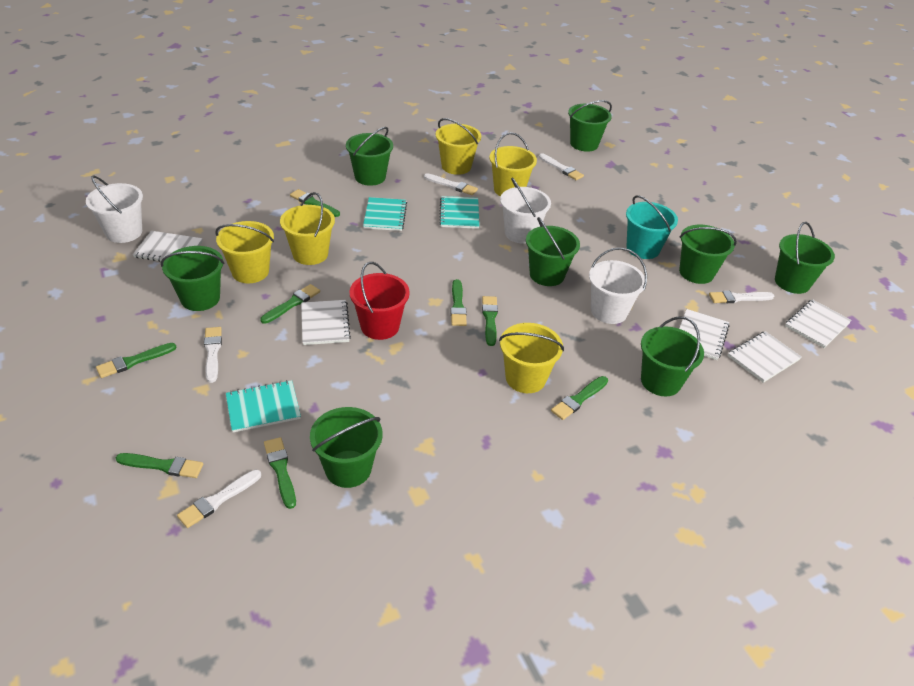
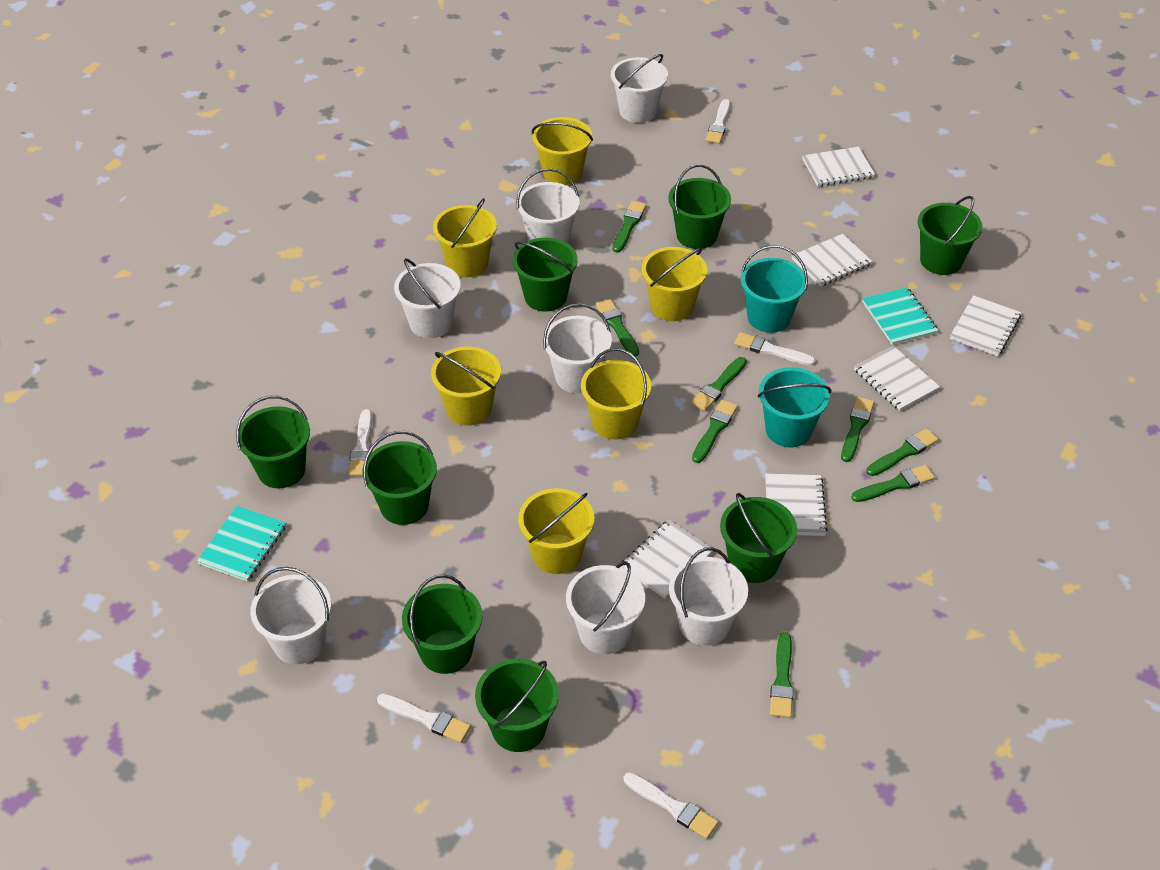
red bucket: 1 -> 0
turquoise bucket: 1 -> 2
turquoise notebook: 3 -> 2
white bucket: 3 -> 7
white notebook: 5 -> 6
yellow bucket: 5 -> 6

